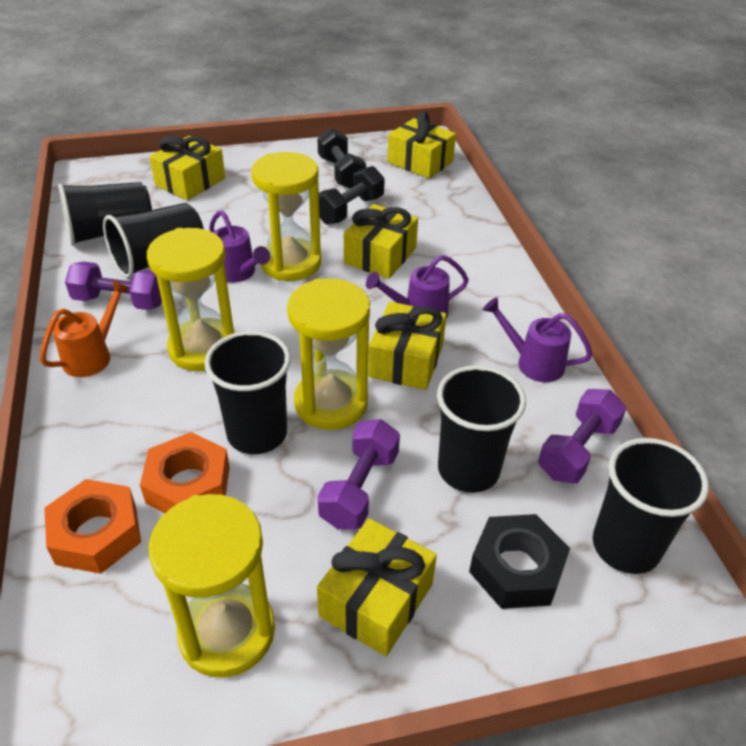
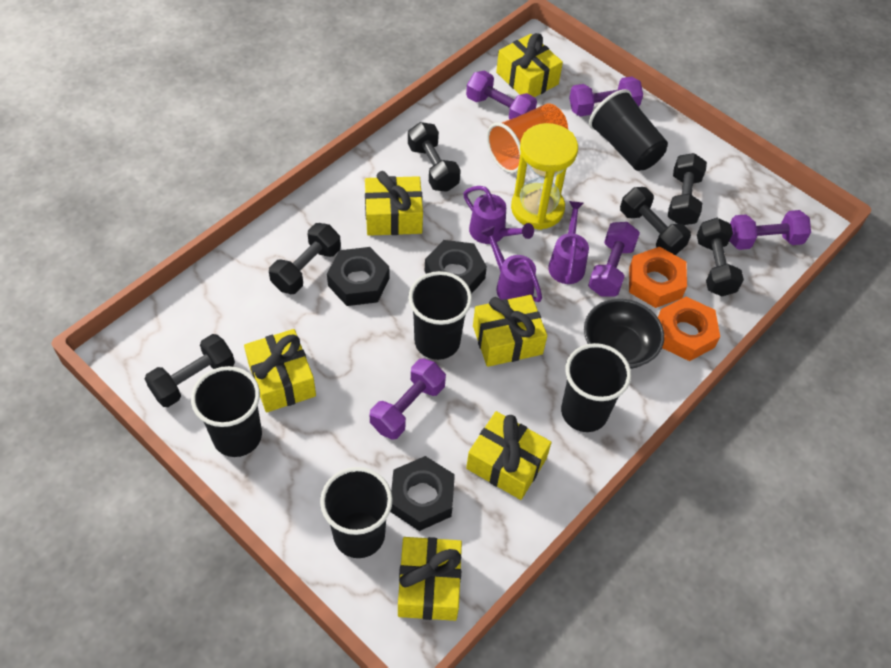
black bowl: 0 -> 1
black dumbbell: 2 -> 6
black nut: 1 -> 3
orange cup: 0 -> 1
orange watering can: 1 -> 0
purple dumbbell: 3 -> 5
yellow gift: 5 -> 6
yellow hourglass: 4 -> 1

